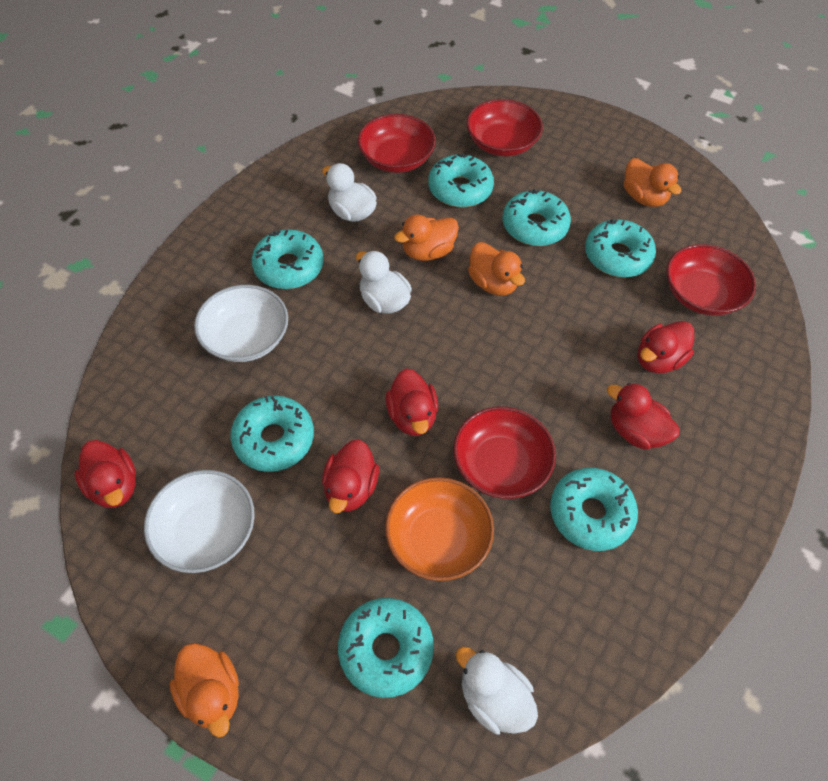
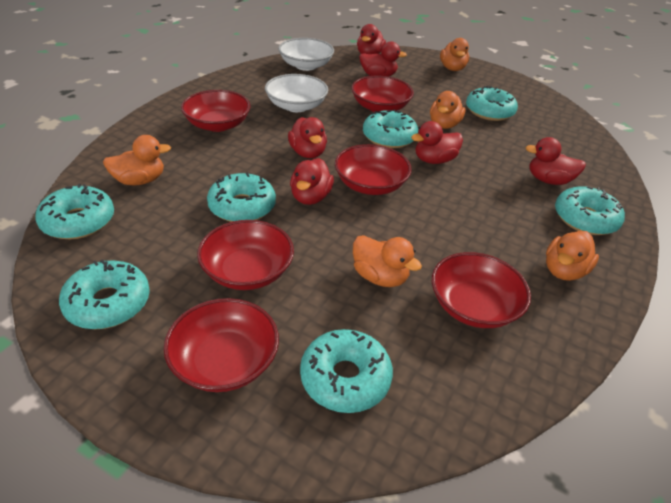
orange bowl: 1 -> 0
orange duck: 4 -> 5
red bowl: 4 -> 6
red duck: 5 -> 6
white duck: 3 -> 0

